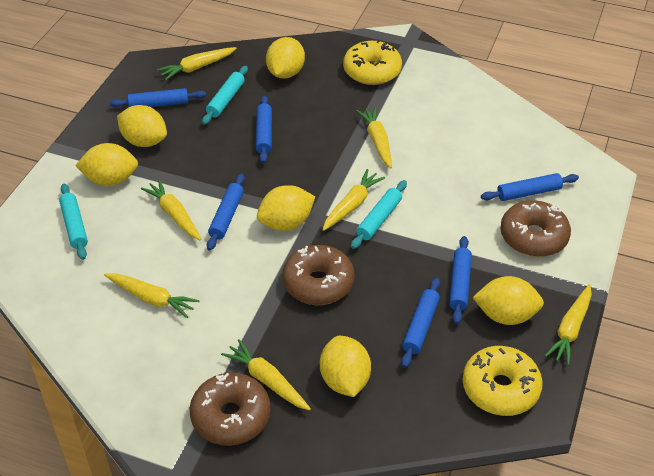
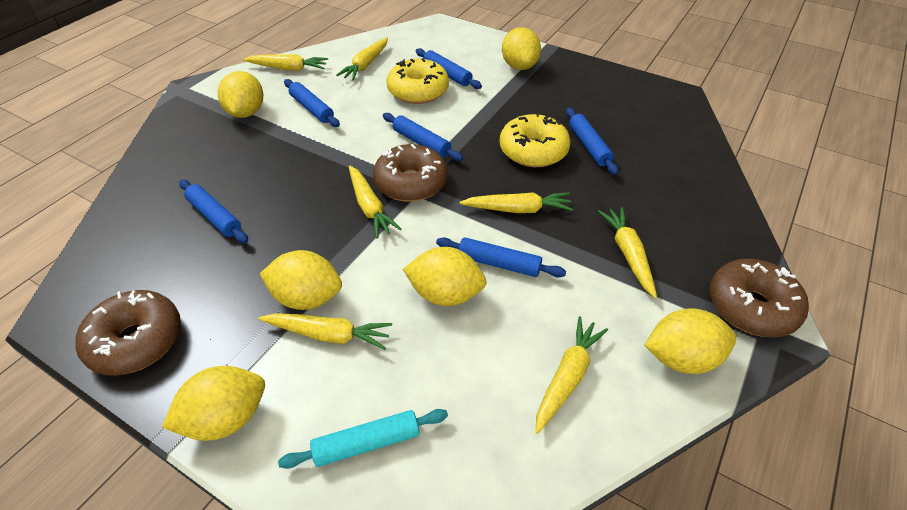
turquoise rolling pin: 3 -> 1

